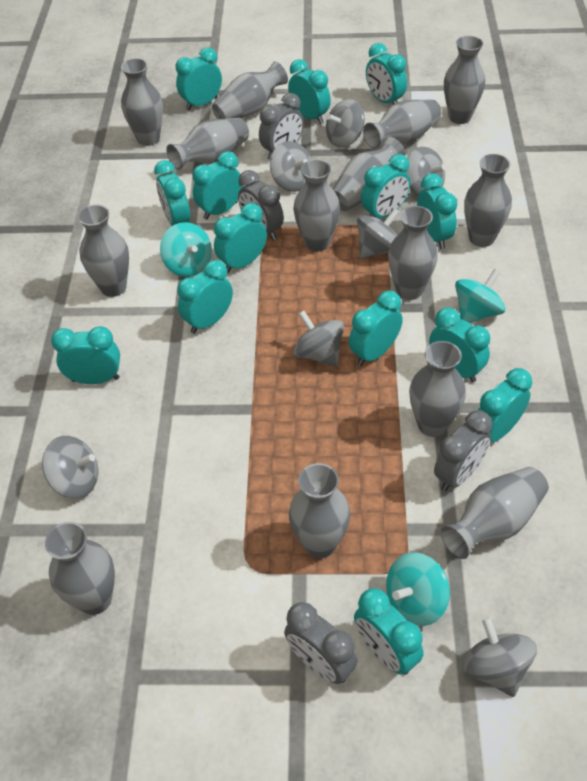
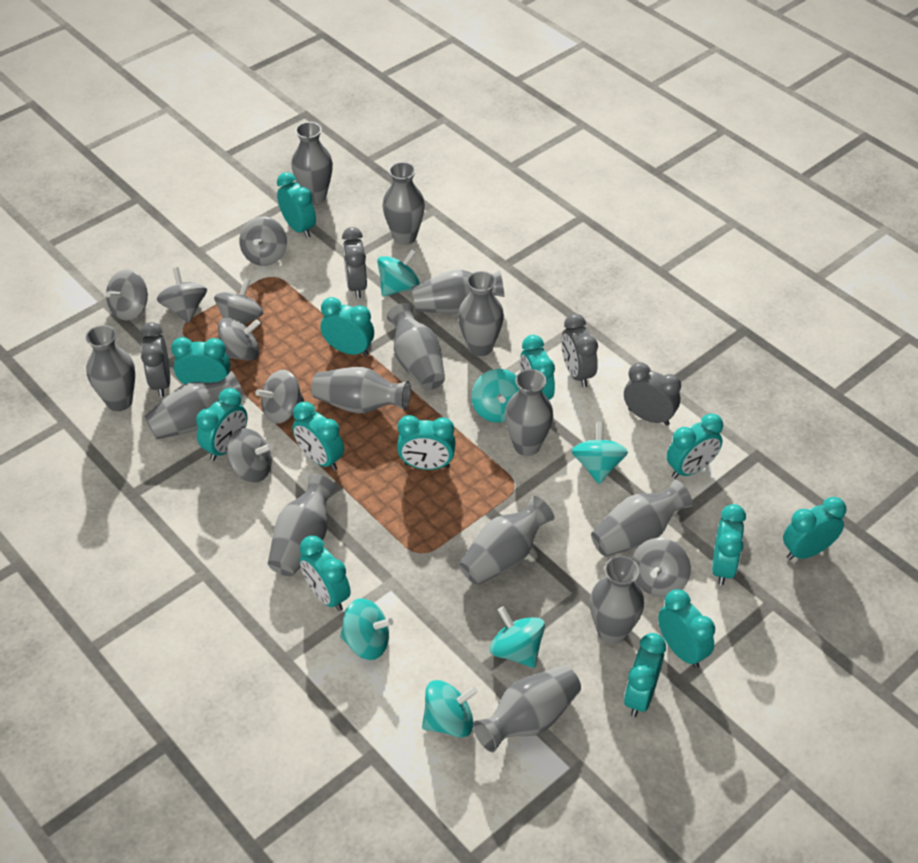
grey spinning top: 7 -> 8
turquoise clock: 14 -> 13
turquoise spinning top: 3 -> 6

